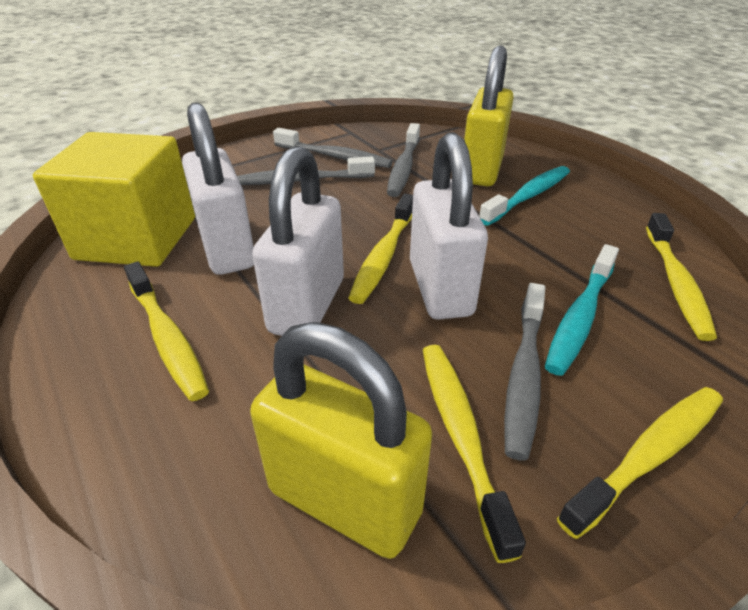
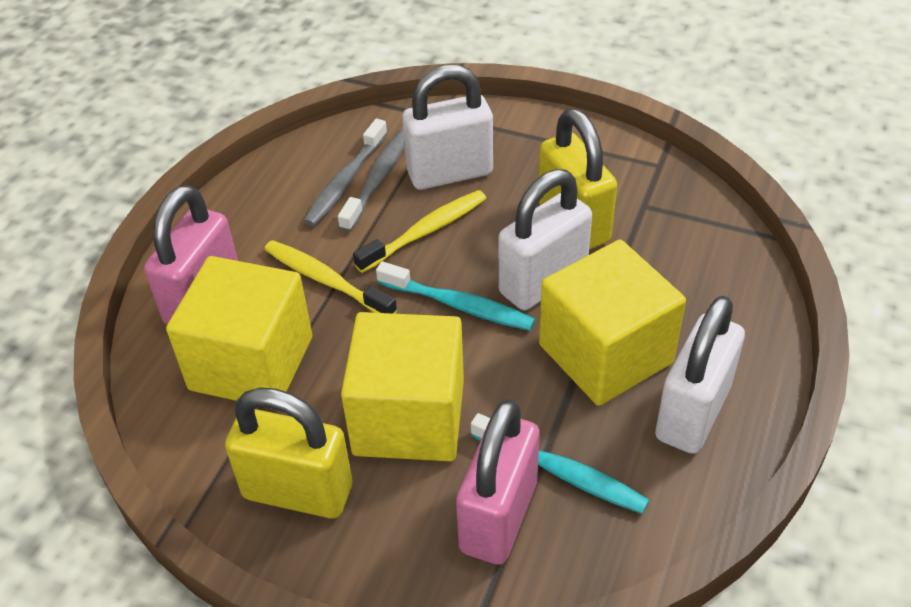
grey toothbrush: 4 -> 2
pink padlock: 0 -> 2
yellow cube: 1 -> 3
yellow toothbrush: 5 -> 2

